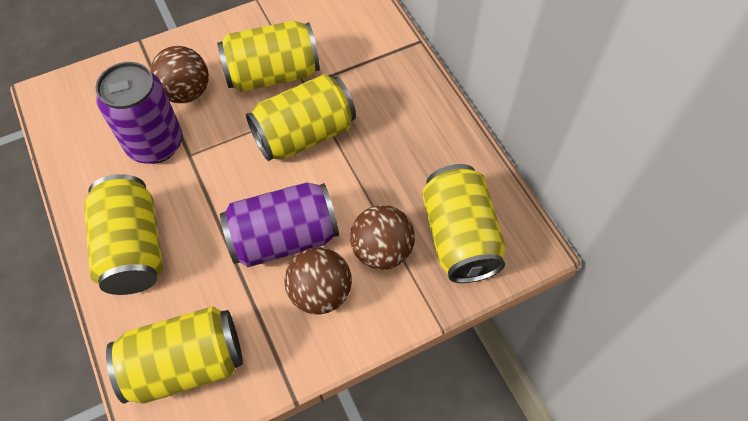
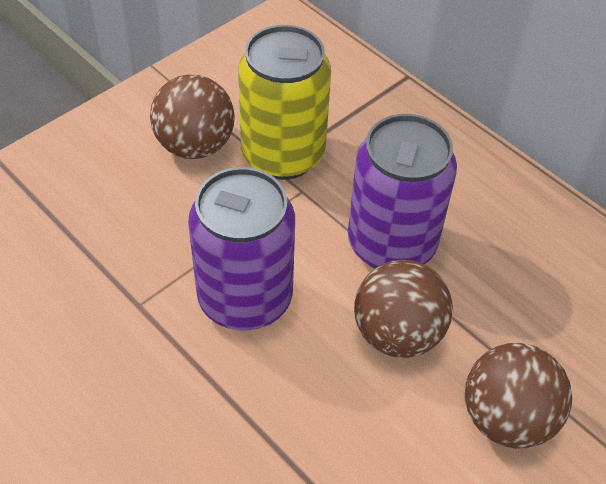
yellow can: 5 -> 1

